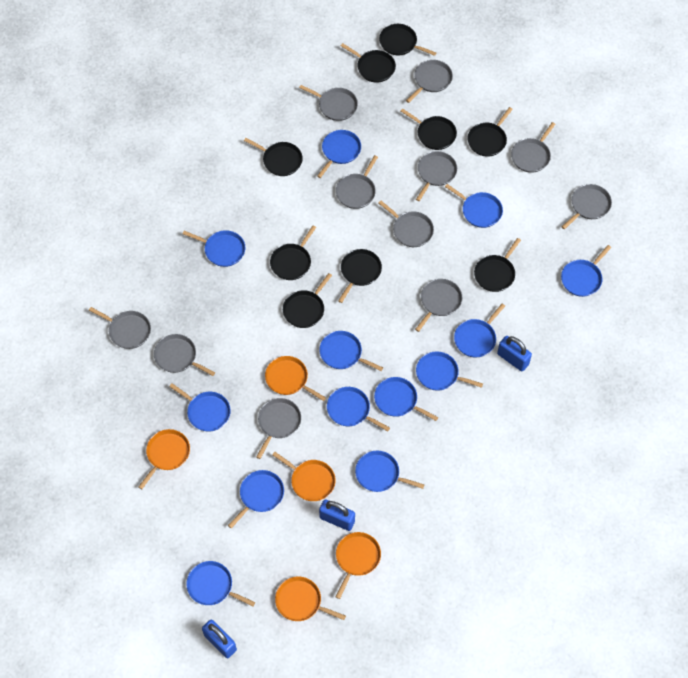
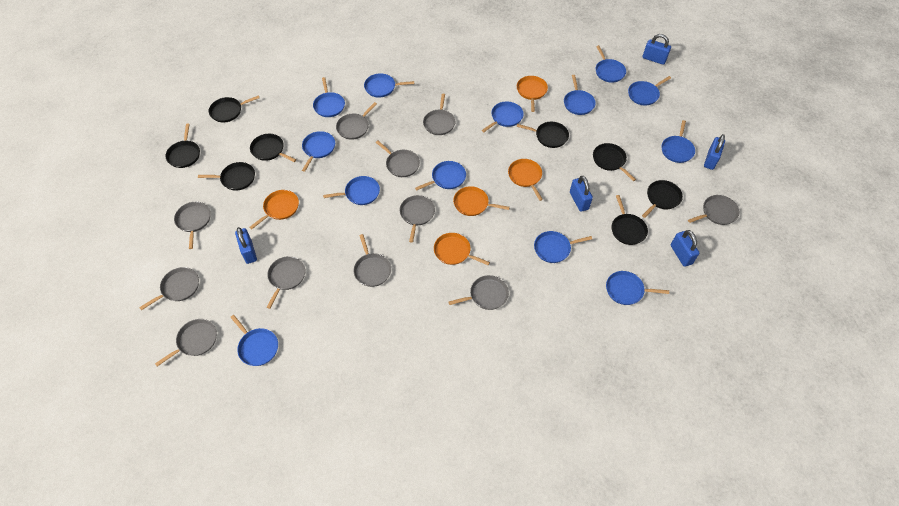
black pan: 9 -> 8
blue padlock: 3 -> 5

